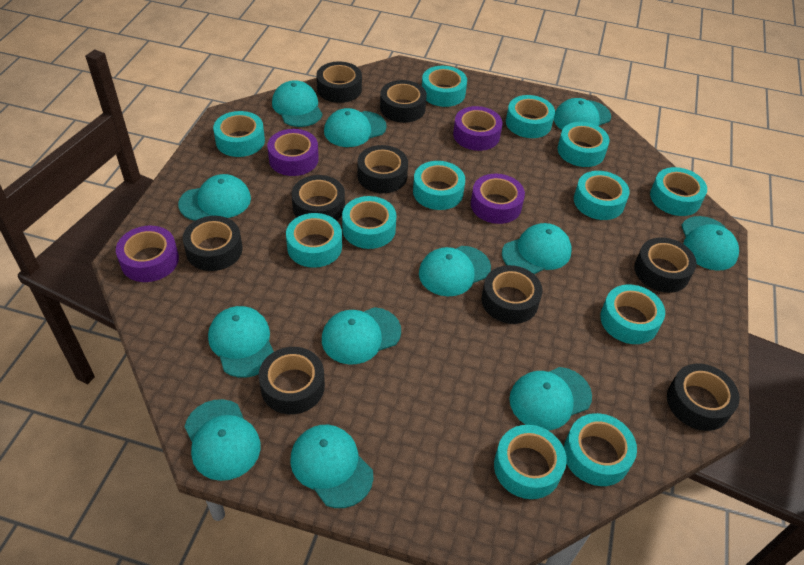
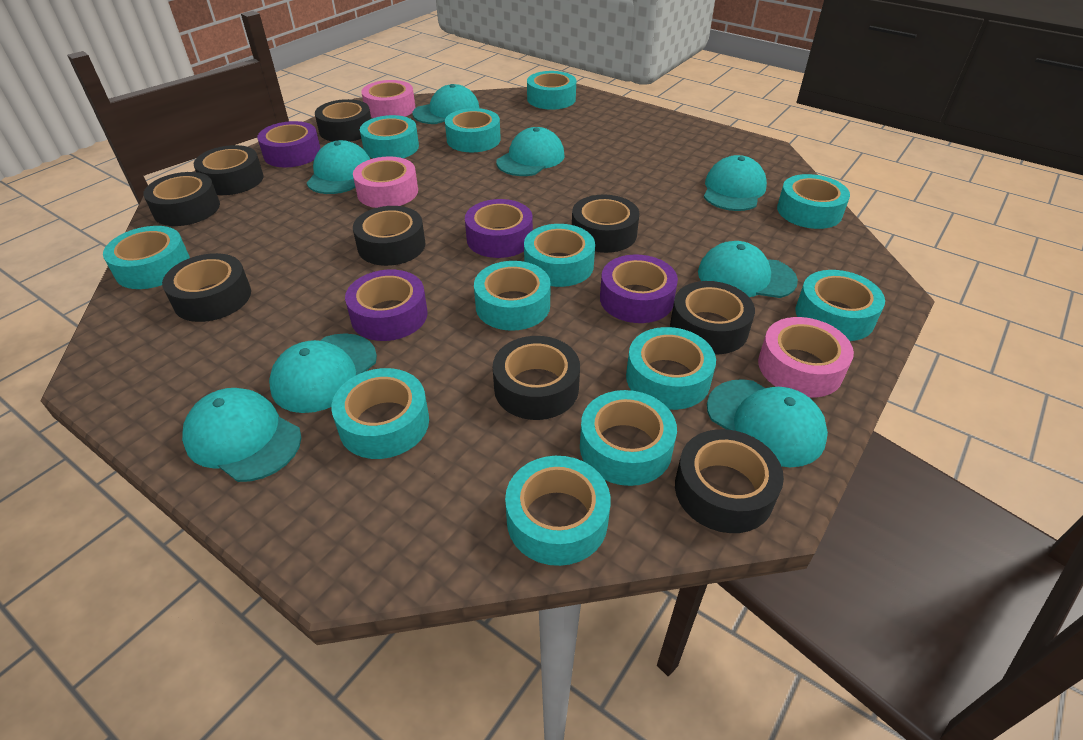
pink tape: 0 -> 3
turquoise cap: 12 -> 8

